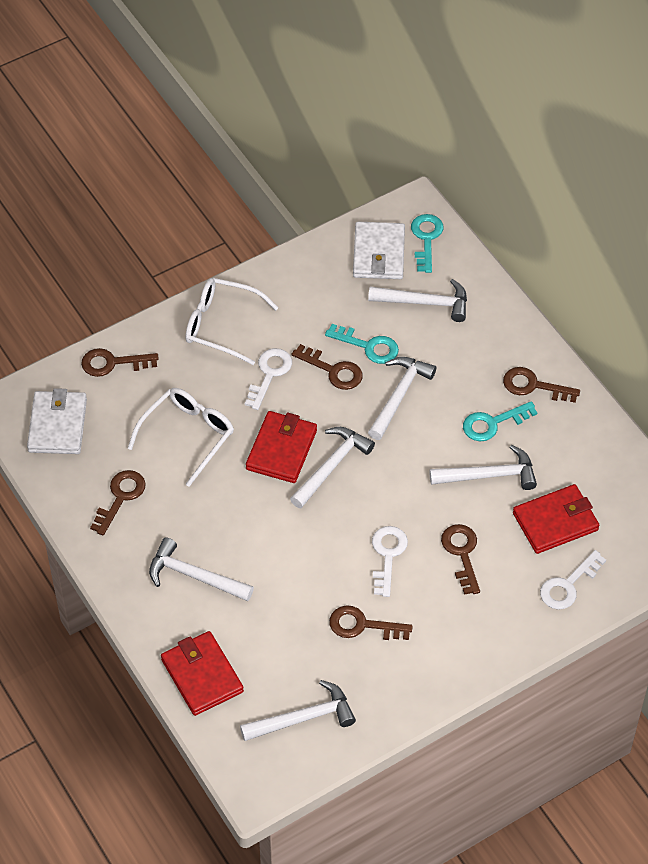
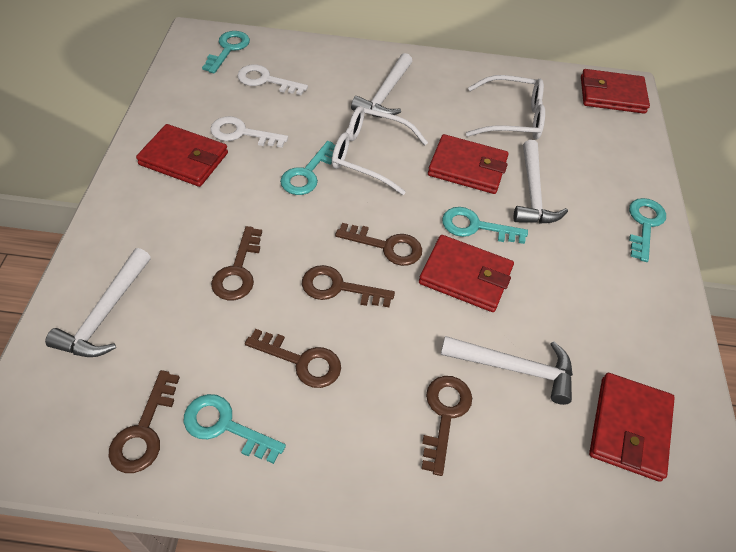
red wallet: 3 -> 5
turquoise key: 3 -> 5
white hammer: 6 -> 4
white key: 3 -> 2
white wallet: 2 -> 0

